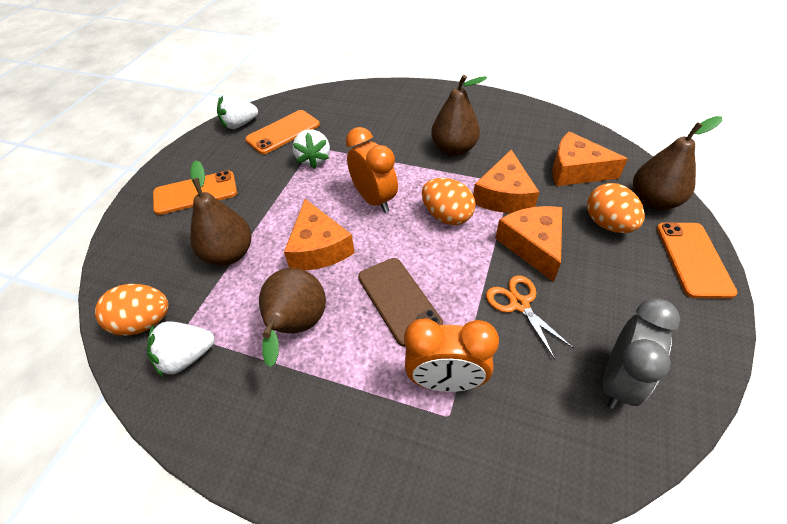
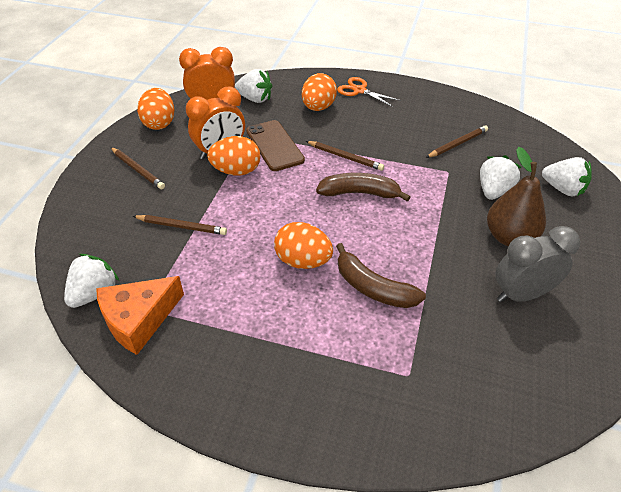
brown banana: 0 -> 2
brown pear: 4 -> 1
brown pencil: 0 -> 4
orange cheese: 4 -> 1
orange egg: 3 -> 4
orange phone: 3 -> 0
white strawberry: 3 -> 4

